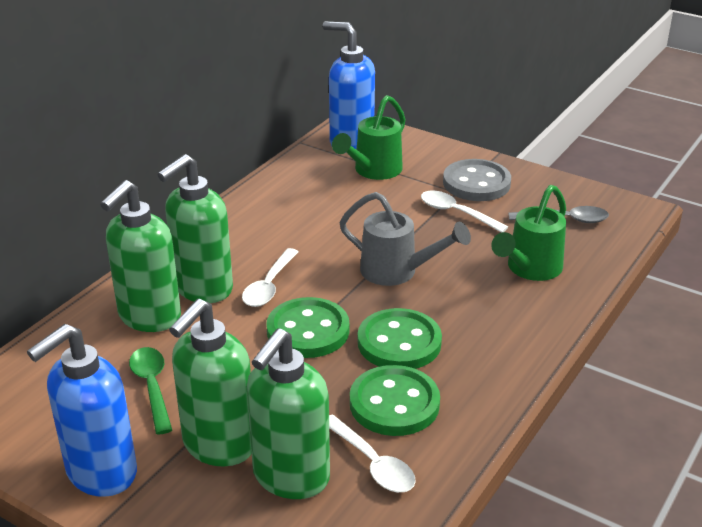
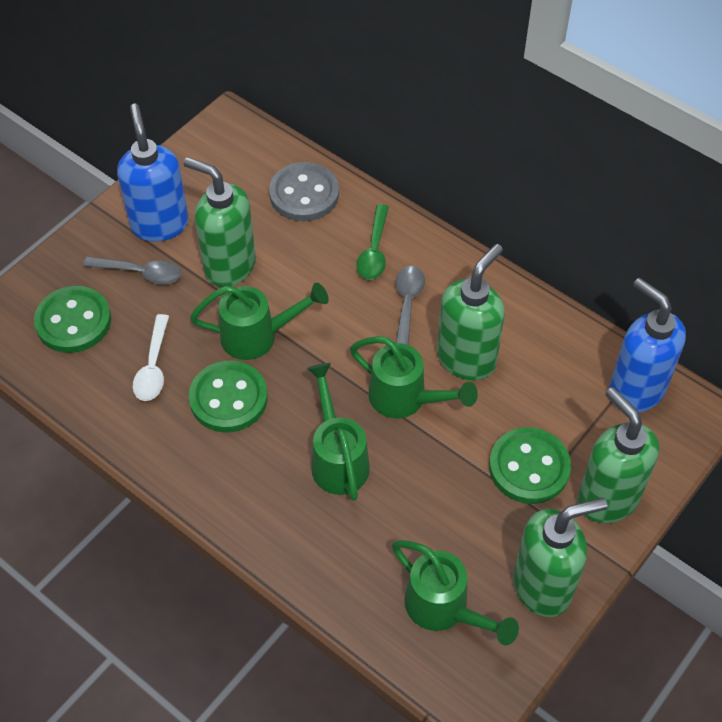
green watering can: 2 -> 4
grey spoon: 1 -> 2
grey watering can: 1 -> 0
white spoon: 3 -> 1

